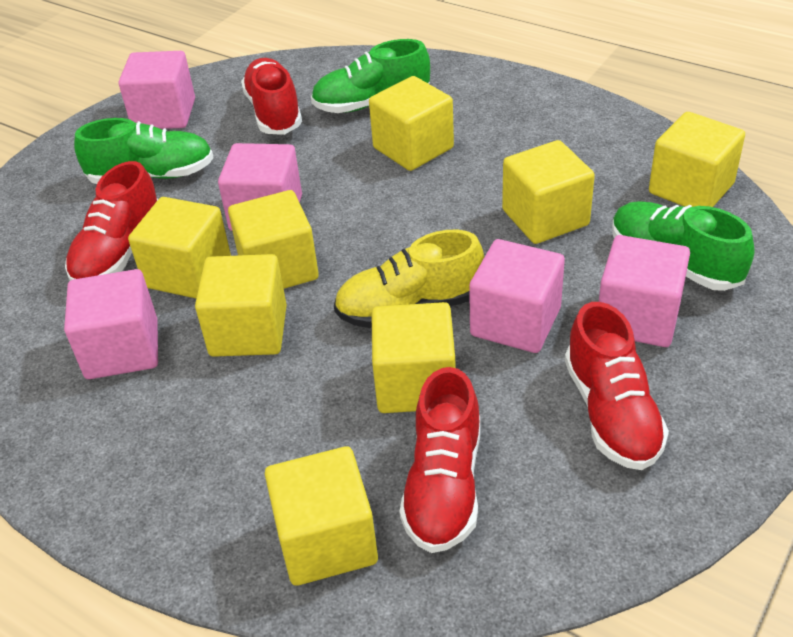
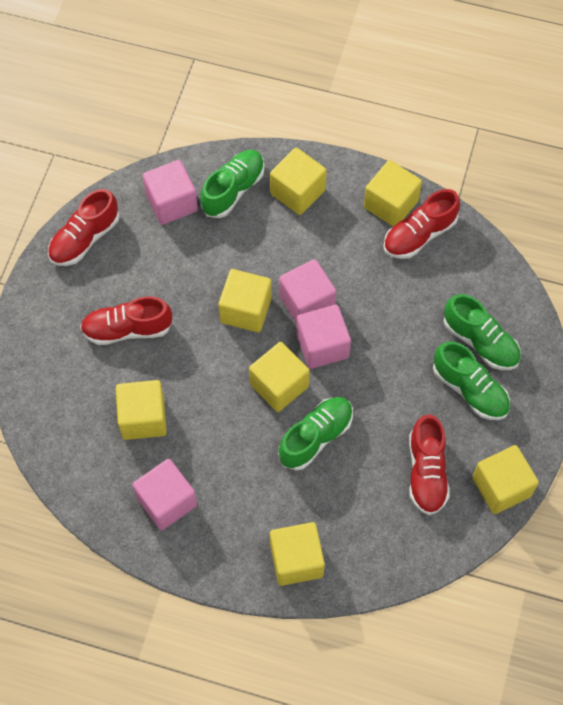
green shoe: 3 -> 4
pink cube: 5 -> 4
yellow cube: 8 -> 7
yellow shoe: 1 -> 0

